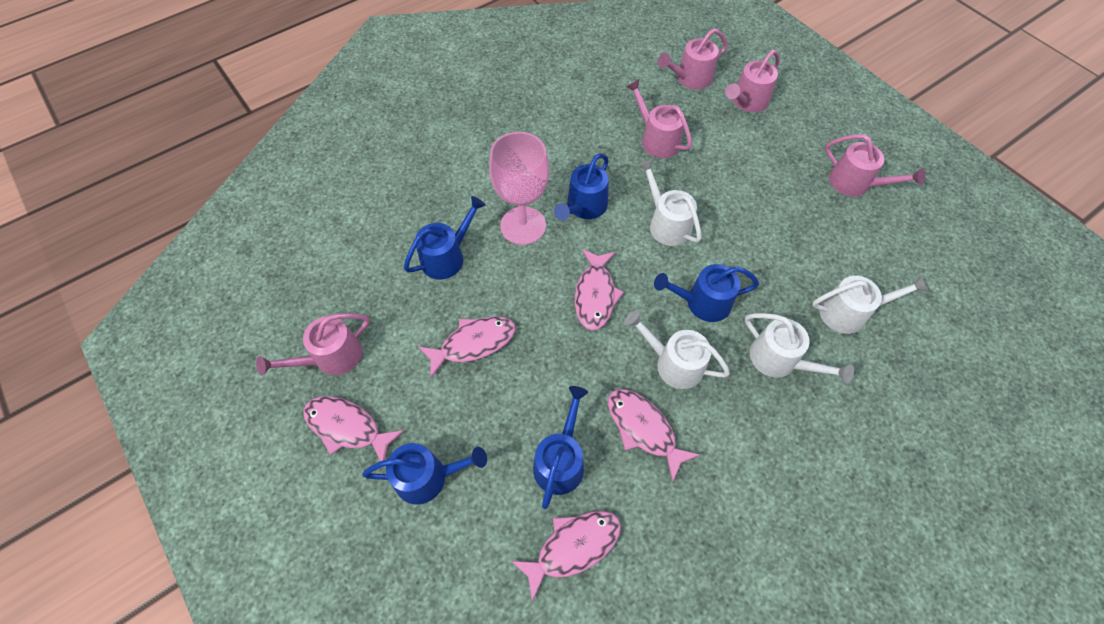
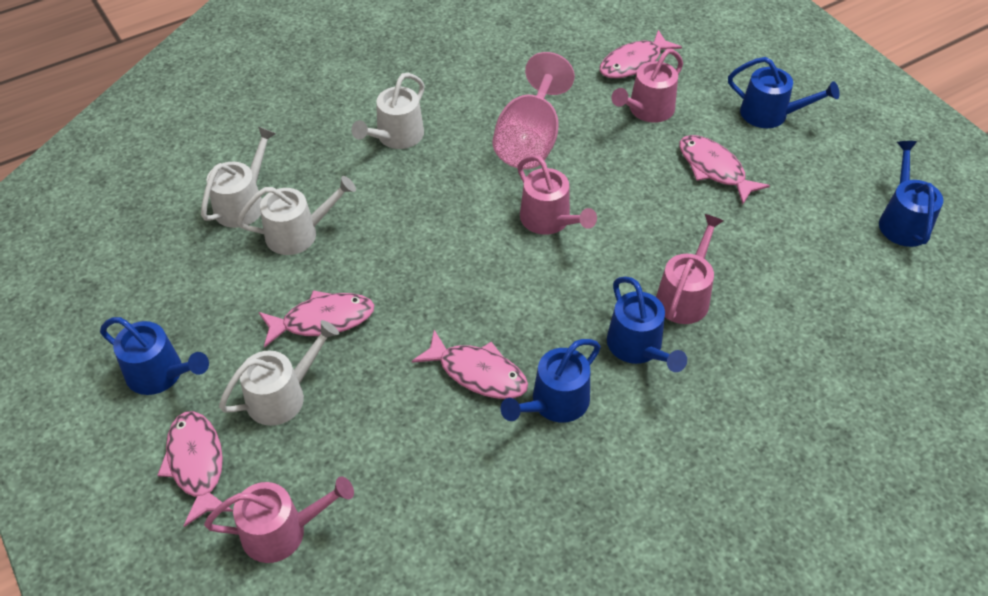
pink watering can: 5 -> 4

